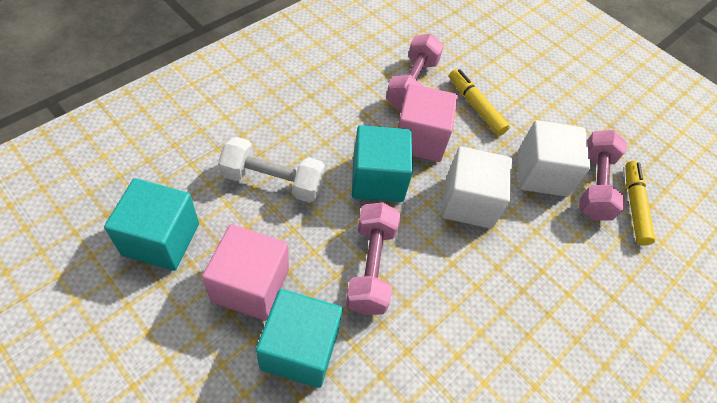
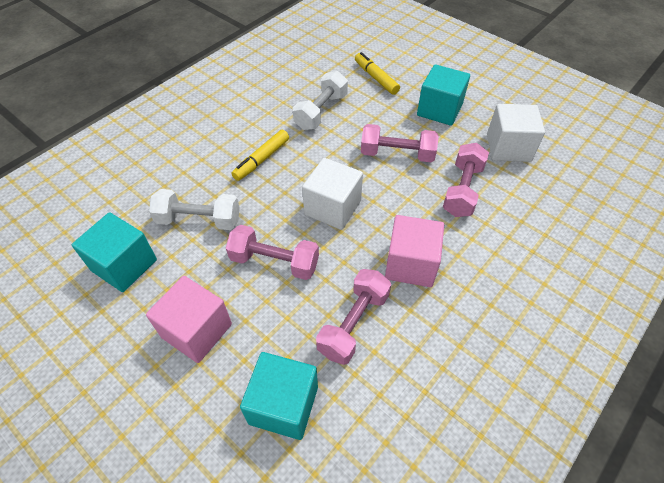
pink dumbbell: 3 -> 4
white dumbbell: 1 -> 2

